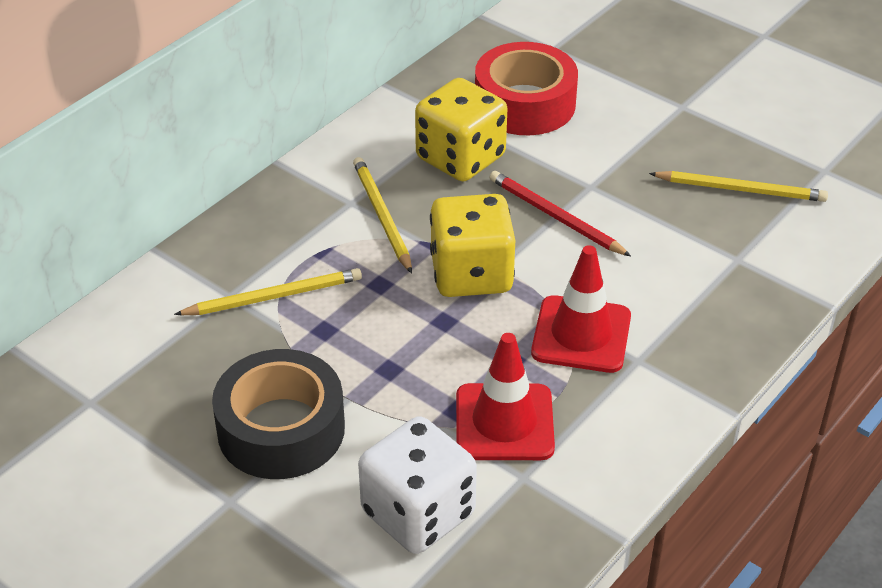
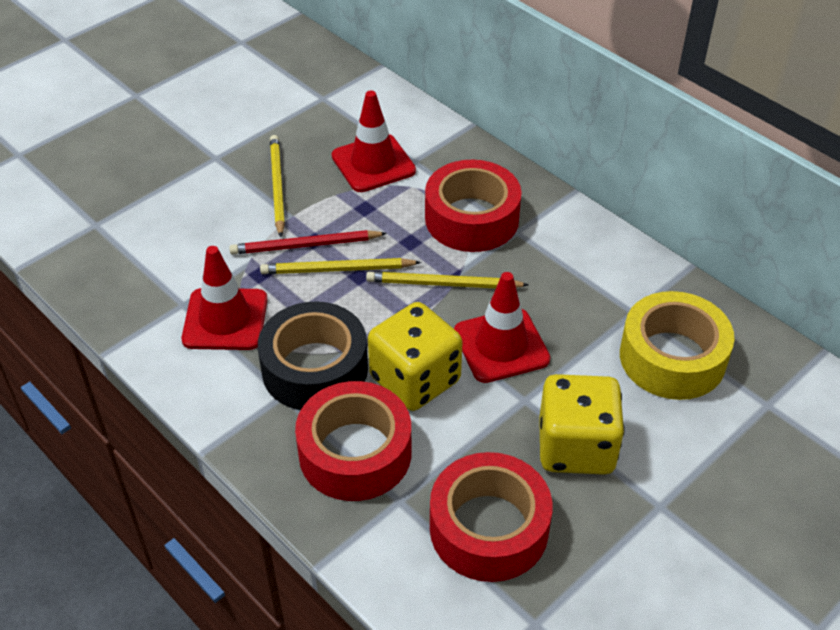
red tape: 1 -> 3
red traffic cone: 2 -> 3
white dice: 1 -> 0
yellow tape: 0 -> 1

